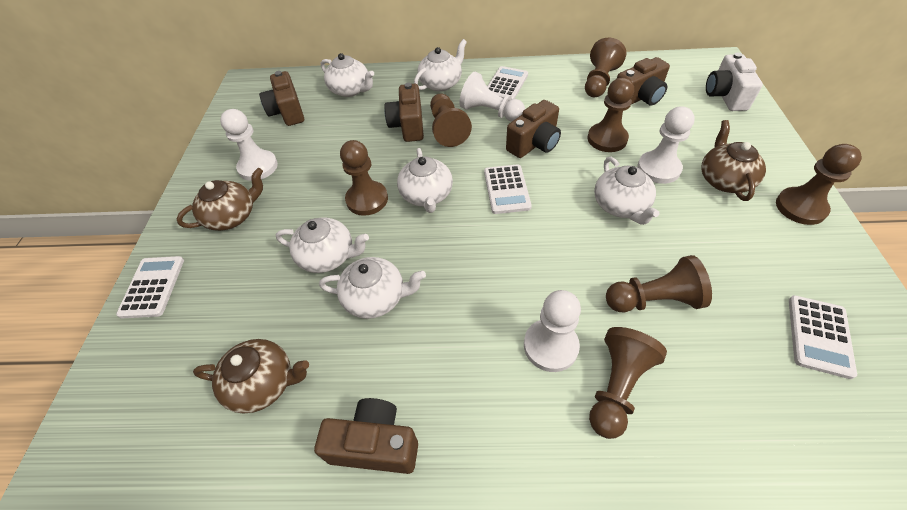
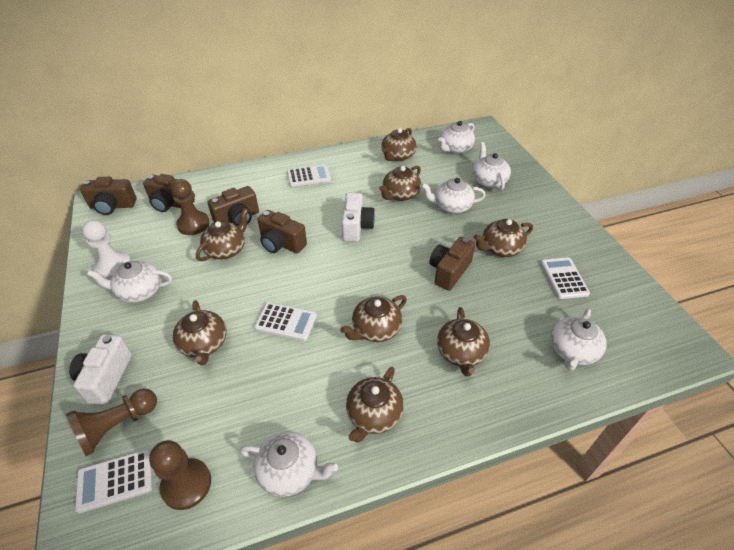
brown pawn: 7 -> 3
brown teapot: 3 -> 8
white camera: 1 -> 2
white pawn: 4 -> 1

